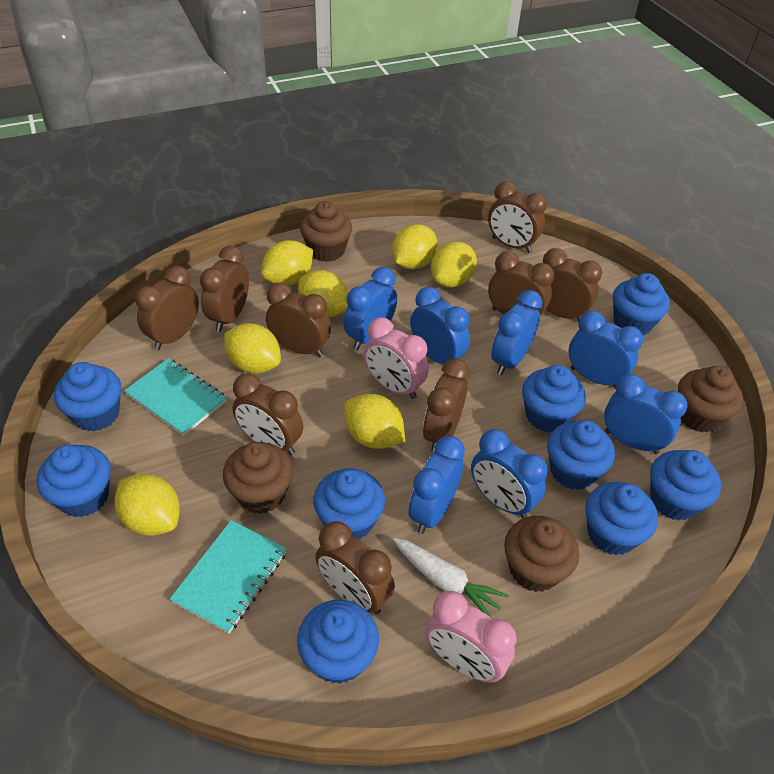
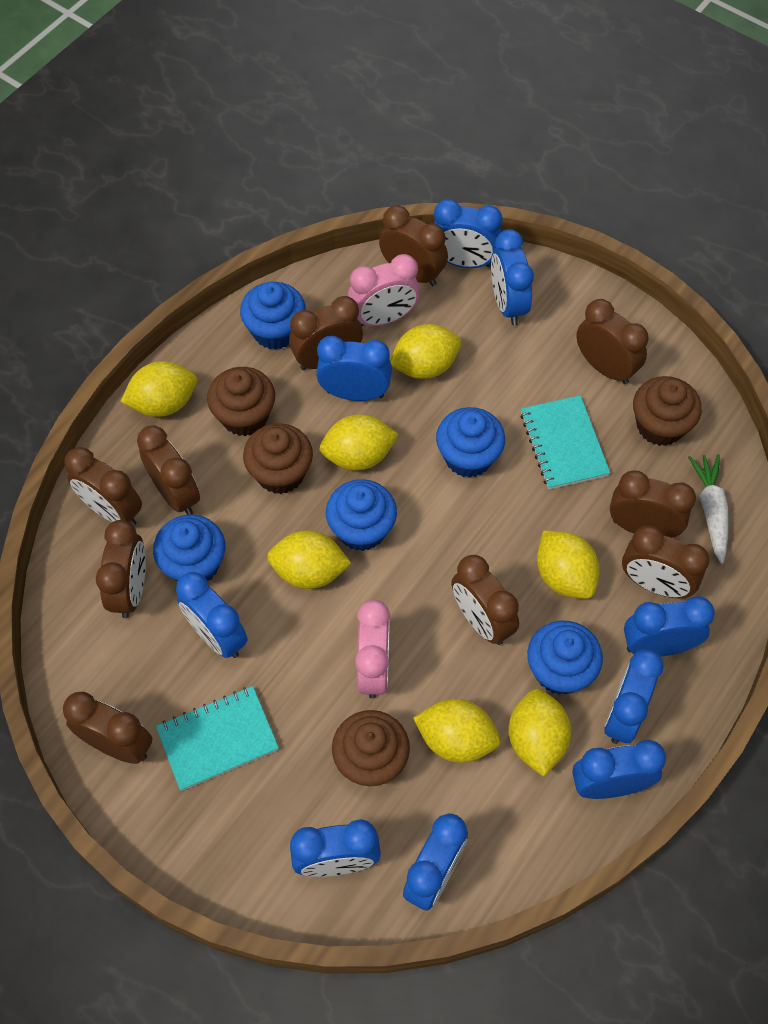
blue clock: 7 -> 9
blue cupcake: 9 -> 5
brown clock: 9 -> 10

